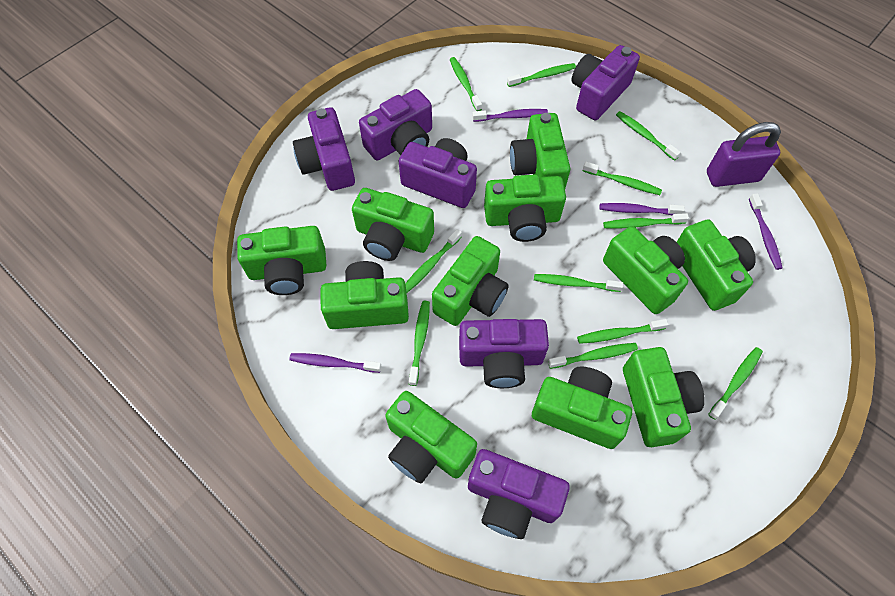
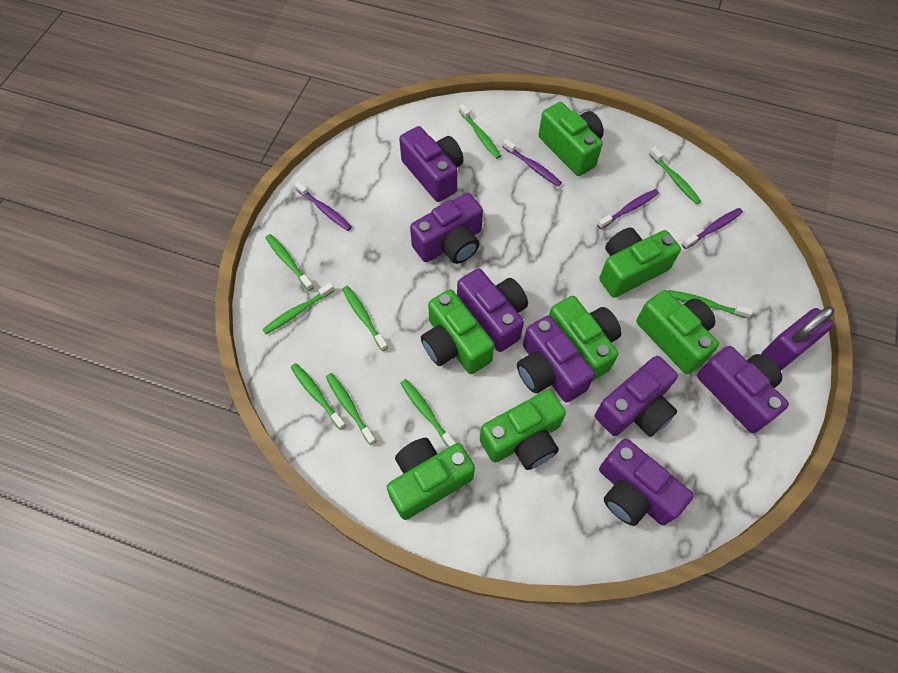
green camera: 11 -> 7
green toothbrush: 11 -> 9
purple camera: 6 -> 7

